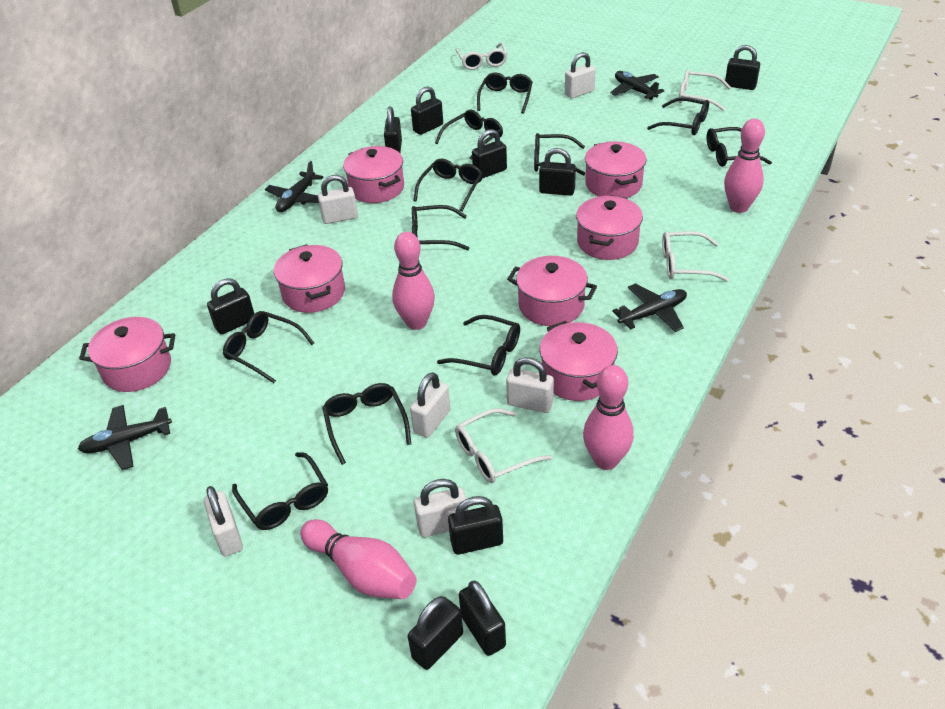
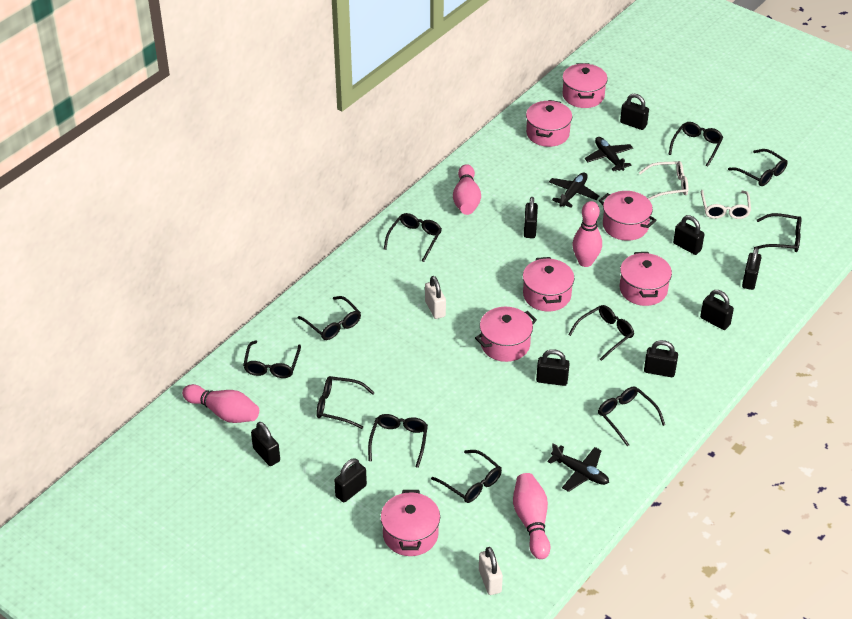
black plane: 4 -> 3
white glasses: 4 -> 2
white padlock: 6 -> 2

